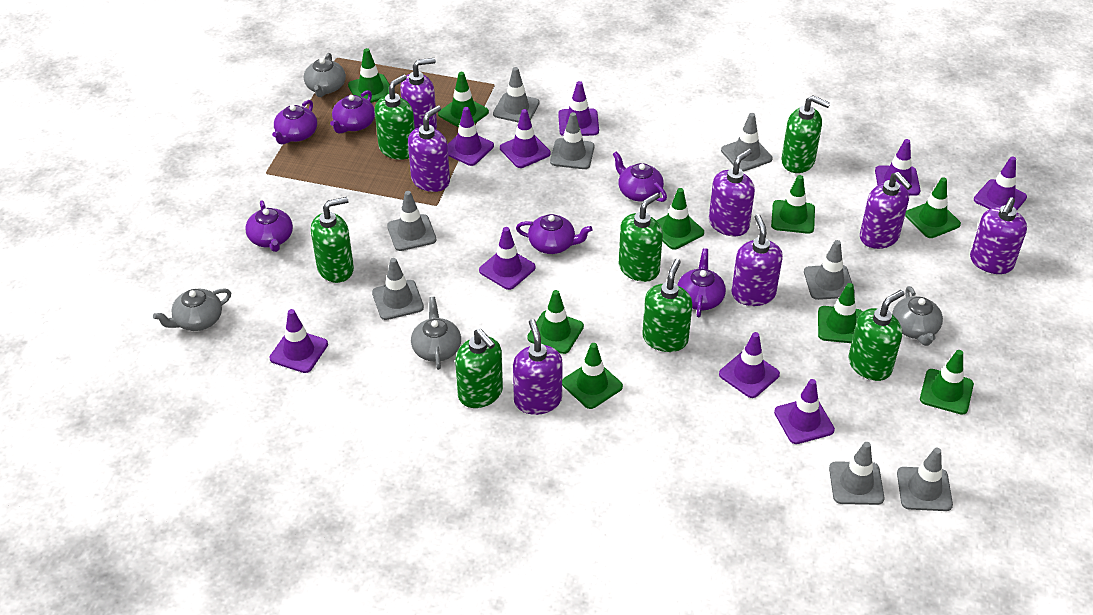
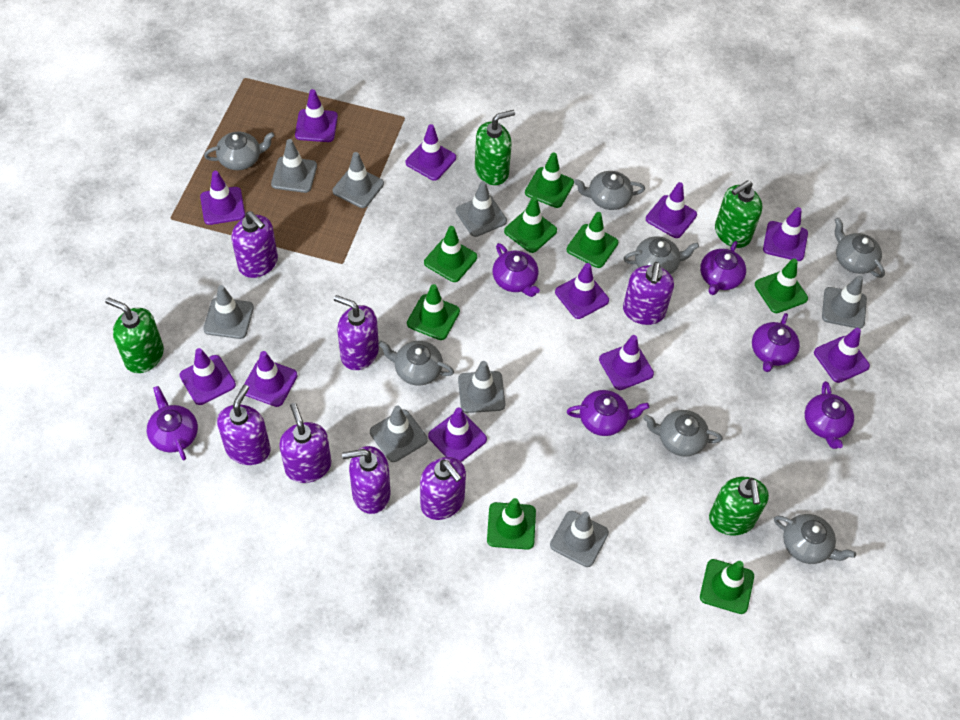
green soap dispenser: 7 -> 4
green traffic cone: 9 -> 8
grey teapot: 4 -> 7
purple traffic cone: 9 -> 11

